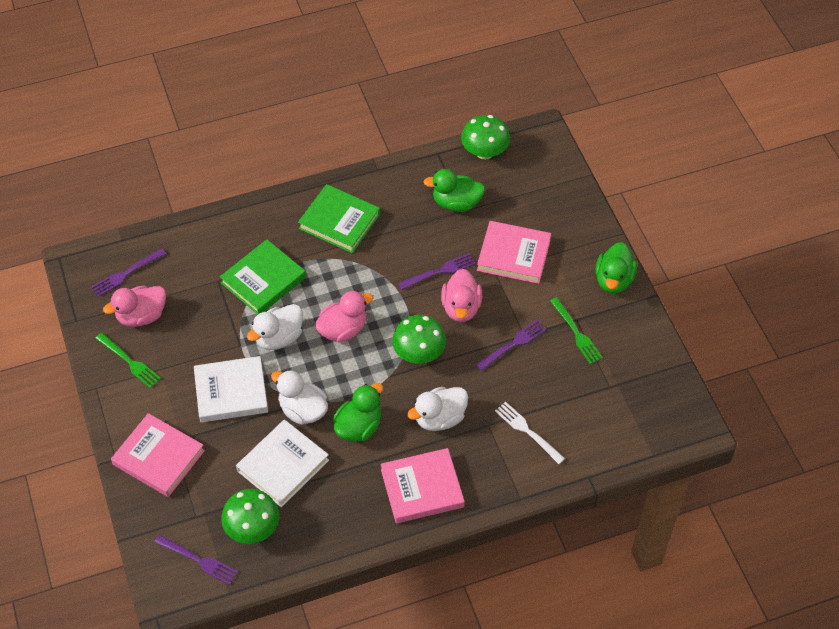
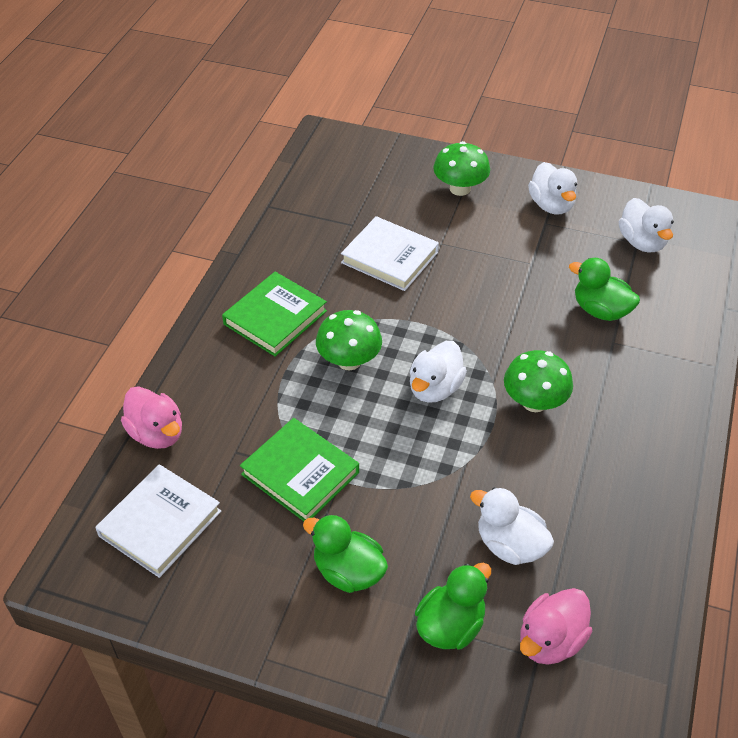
green fork: 2 -> 0
pink book: 3 -> 0
pink duck: 3 -> 2
purple fork: 4 -> 0
white duck: 3 -> 4
white fork: 1 -> 0

